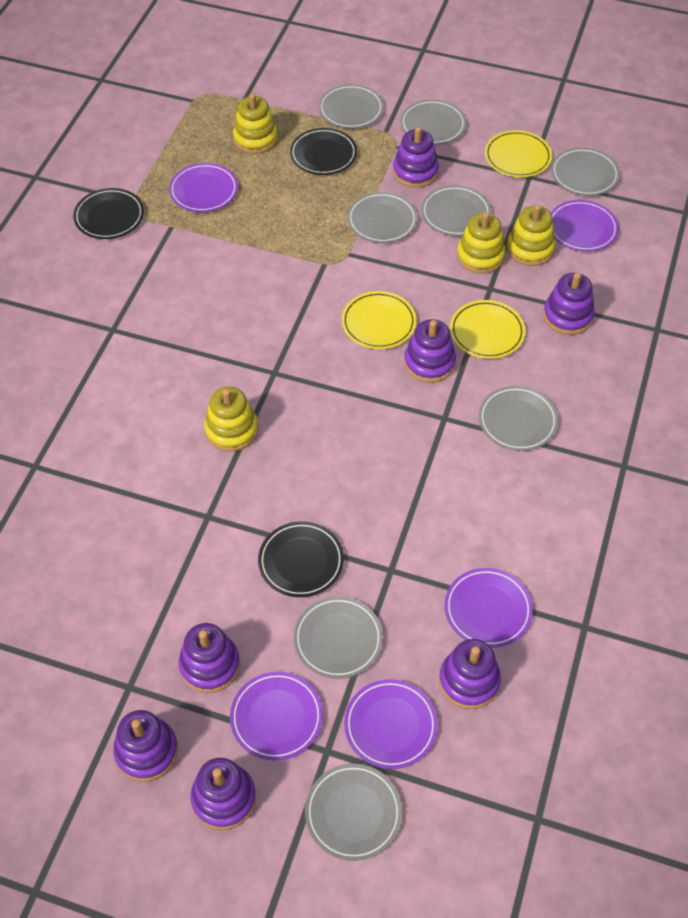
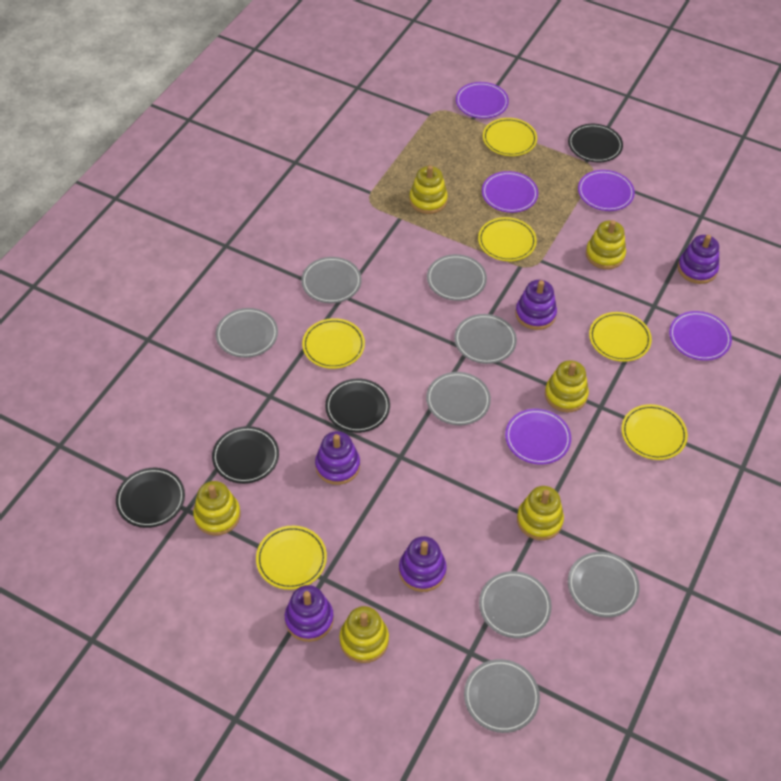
black plate: 3 -> 4
purple stacking toy: 7 -> 5
yellow plate: 3 -> 6
yellow stacking toy: 4 -> 6

